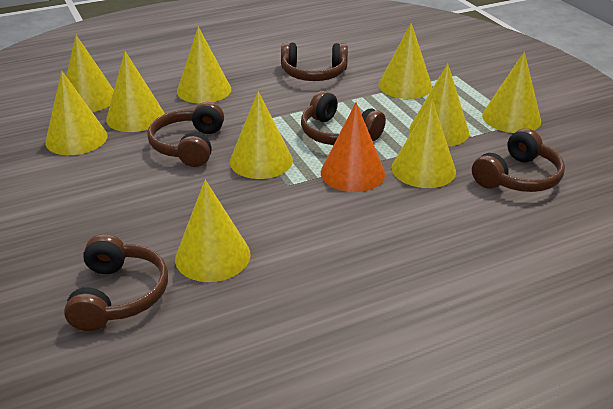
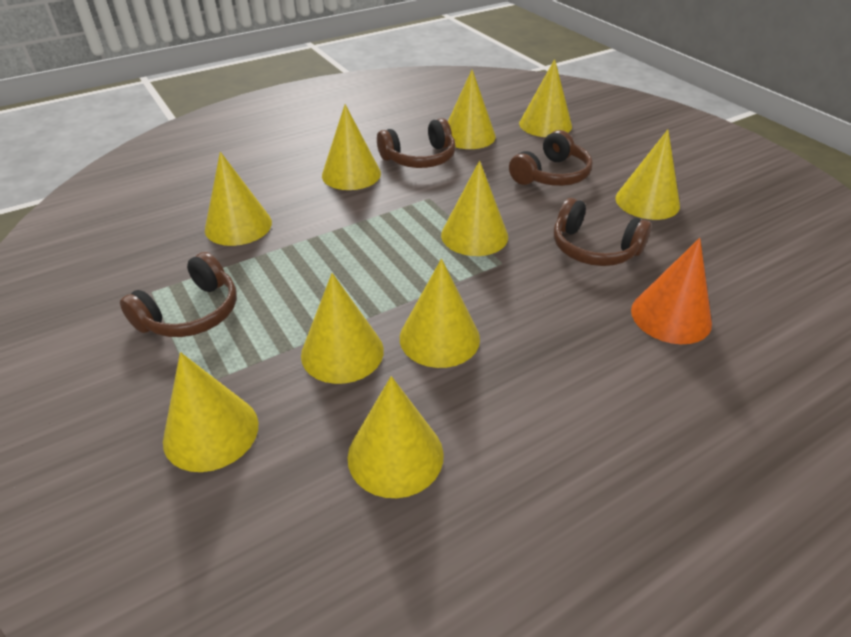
brown headphones: 5 -> 4

